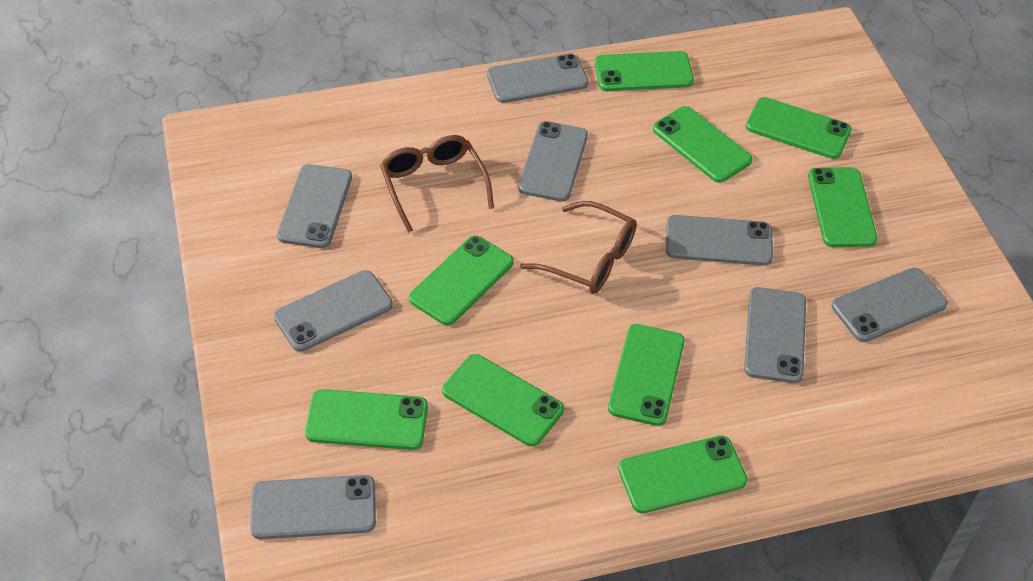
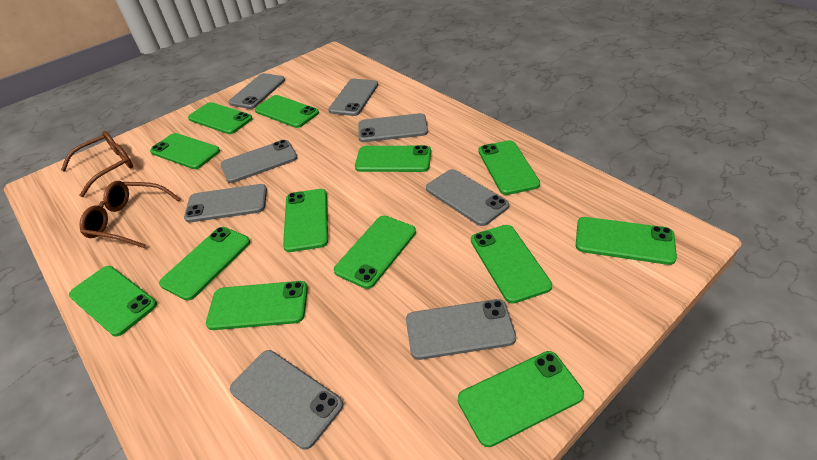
green phone: 9 -> 13

